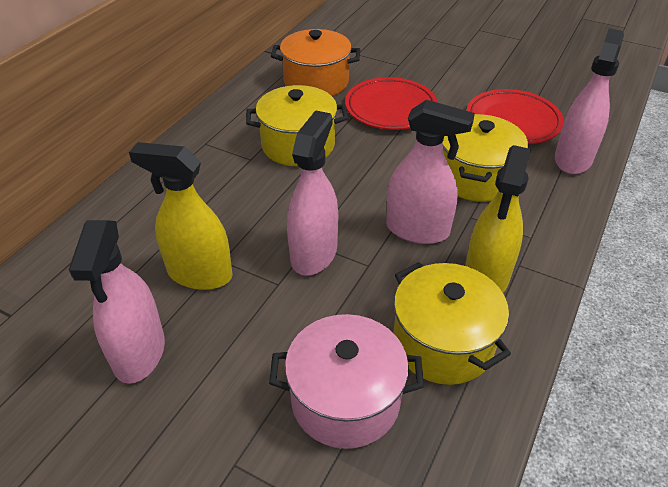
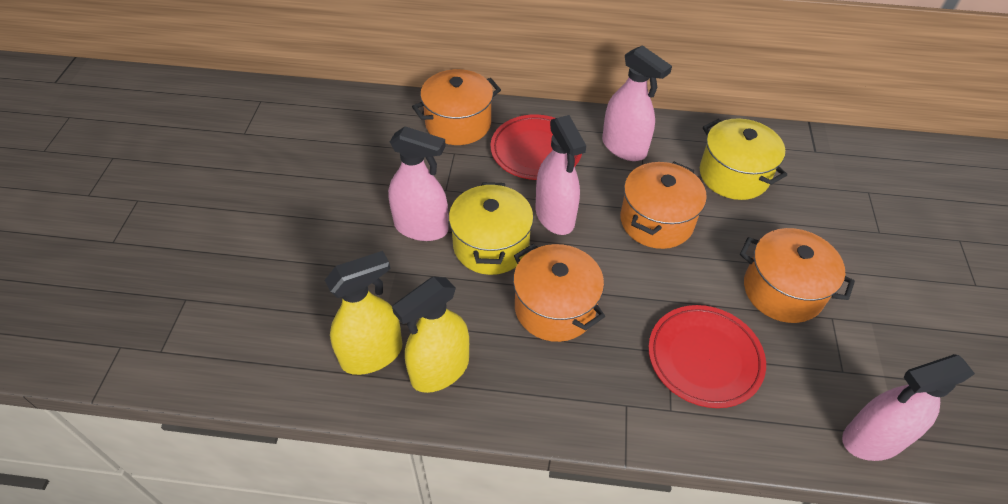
orange pot: 1 -> 4
pink pot: 1 -> 0
yellow pot: 3 -> 2

